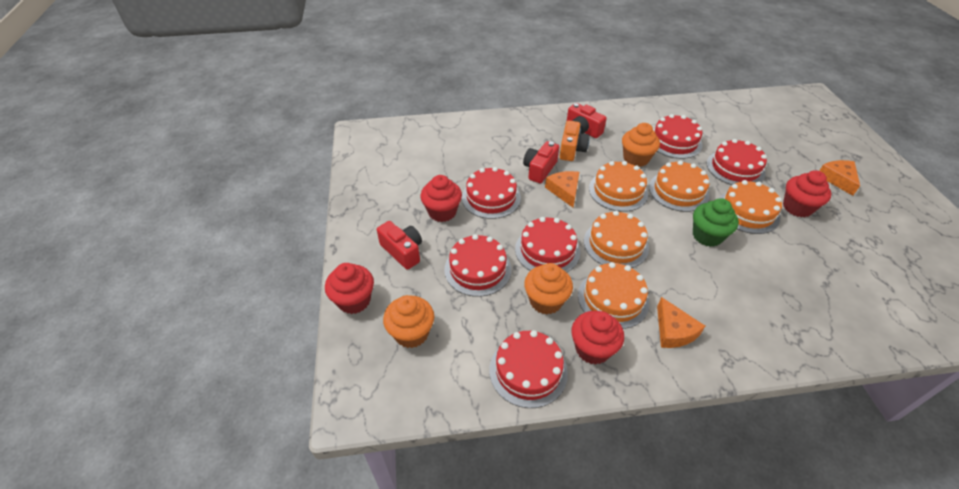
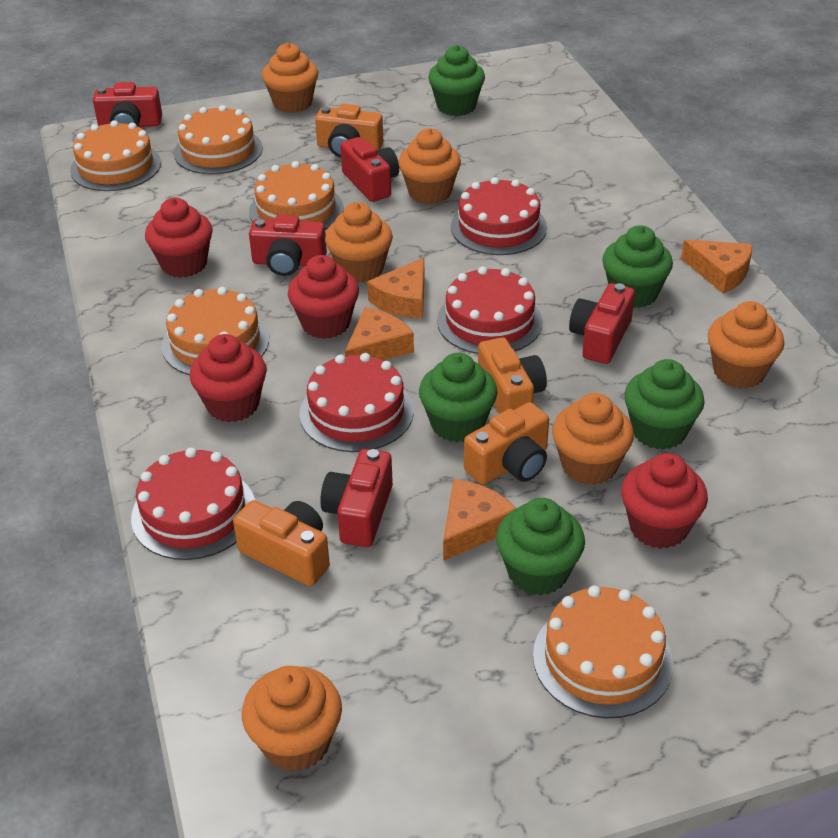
green cupcake: 1 -> 5
orange camera: 1 -> 4
orange cheese: 3 -> 4
orange cupcake: 3 -> 6
red cake: 6 -> 4
red camera: 3 -> 5

